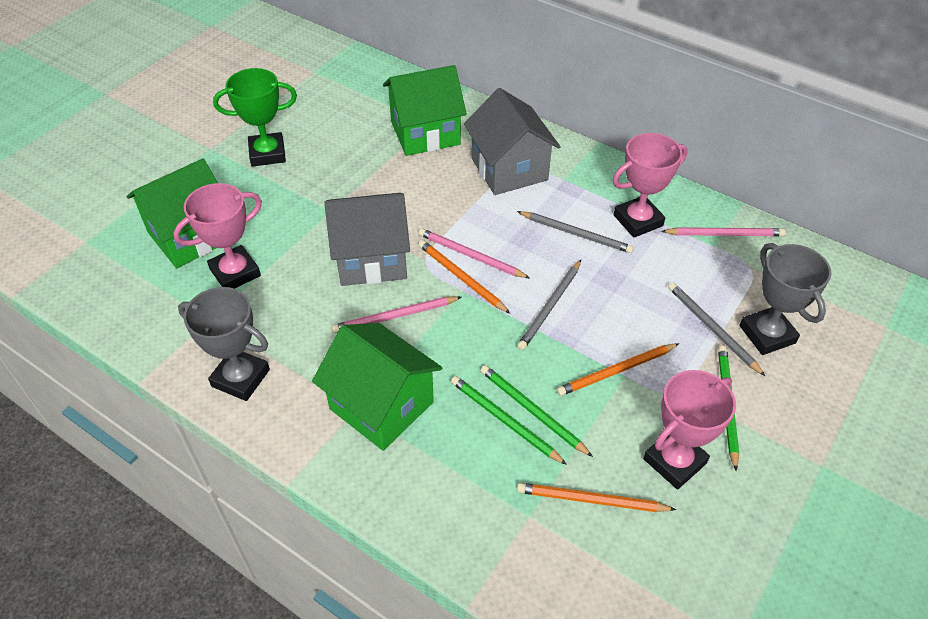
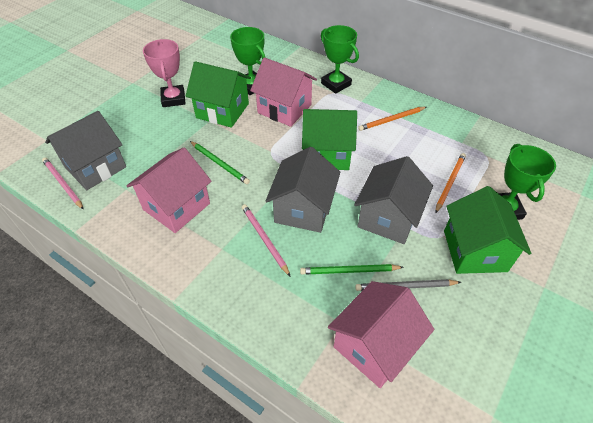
green pencil: 3 -> 2
green trophy: 1 -> 3
grey house: 2 -> 3
grey pencil: 3 -> 1
grey trophy: 2 -> 0
orange pencil: 3 -> 2
pink house: 0 -> 3
pink pencil: 3 -> 2
pink trophy: 3 -> 1

